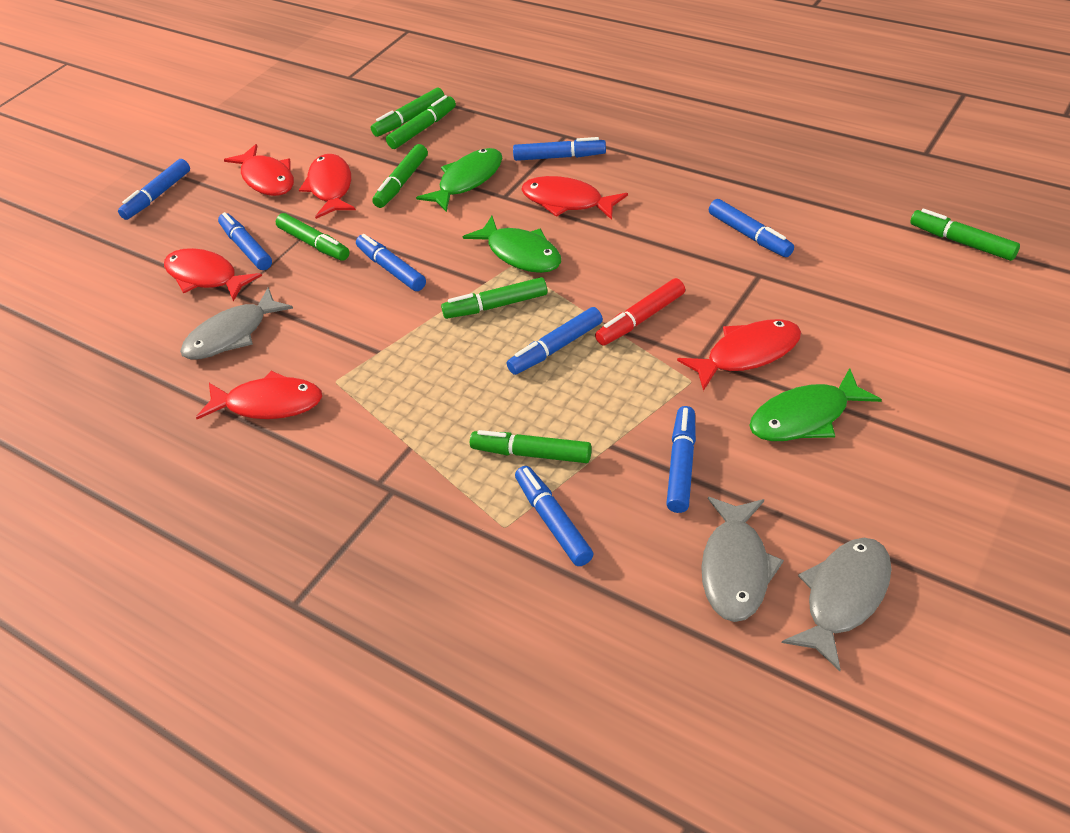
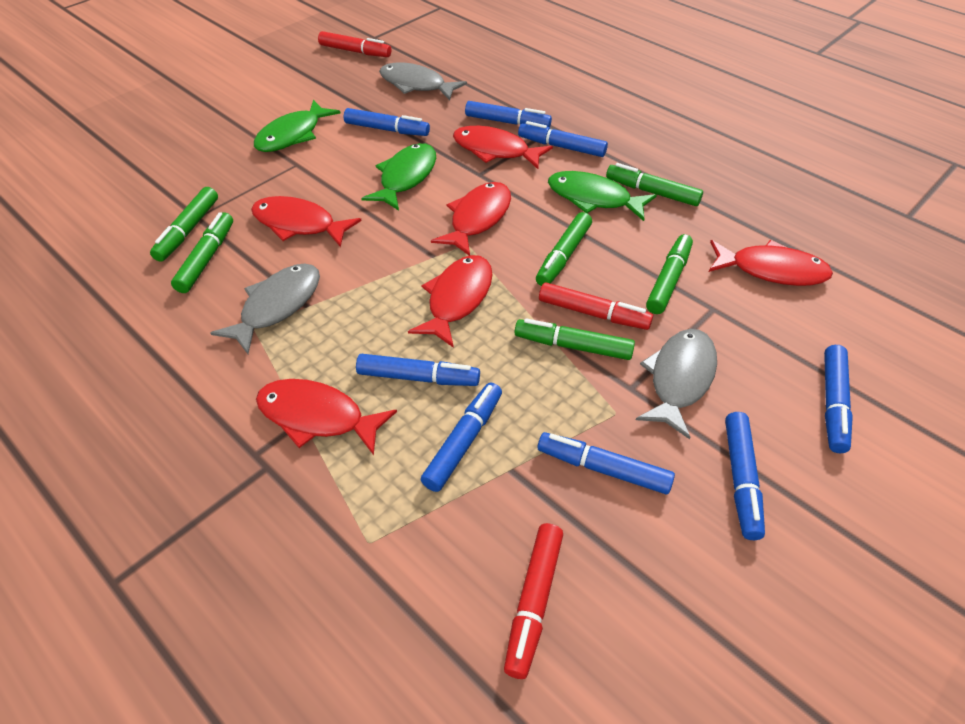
green marker: 7 -> 6
red marker: 1 -> 3

